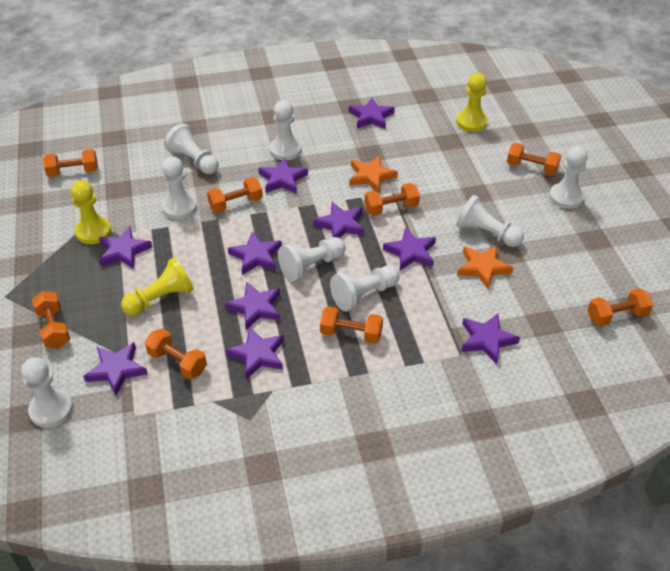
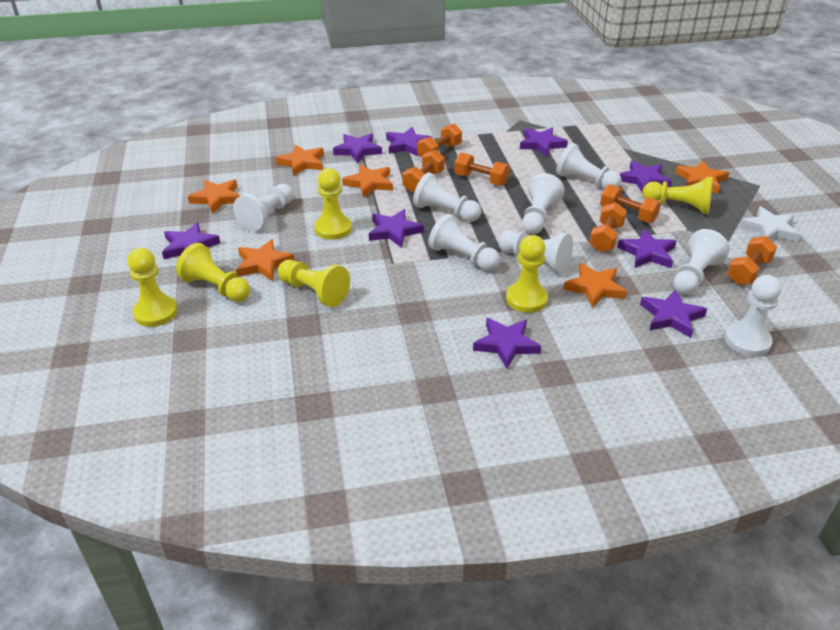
orange dumbbell: 8 -> 6
orange star: 2 -> 6
purple star: 10 -> 9
white star: 0 -> 1
yellow pawn: 3 -> 6

